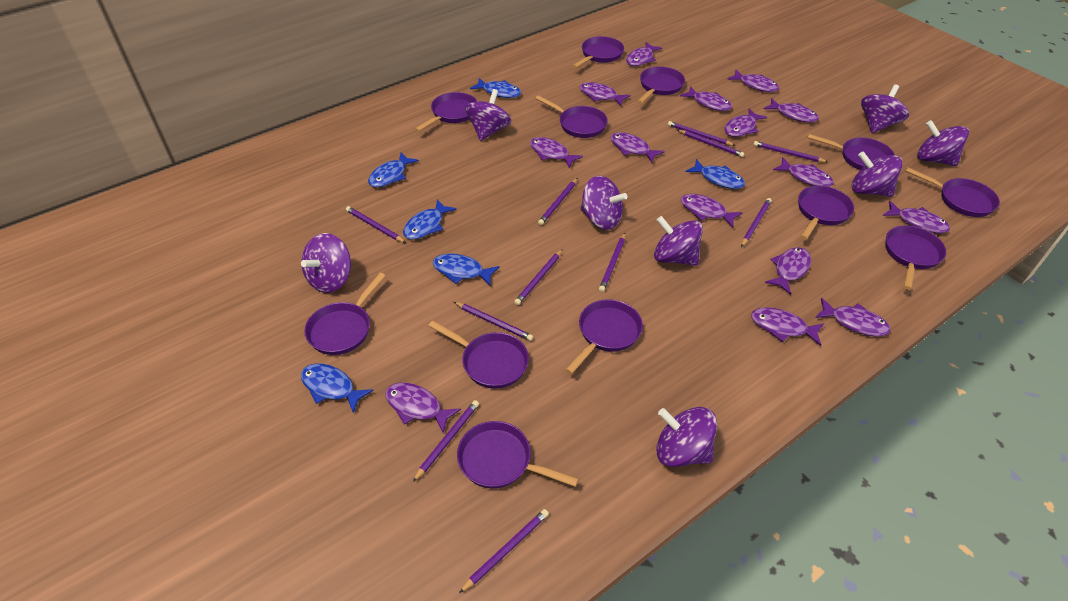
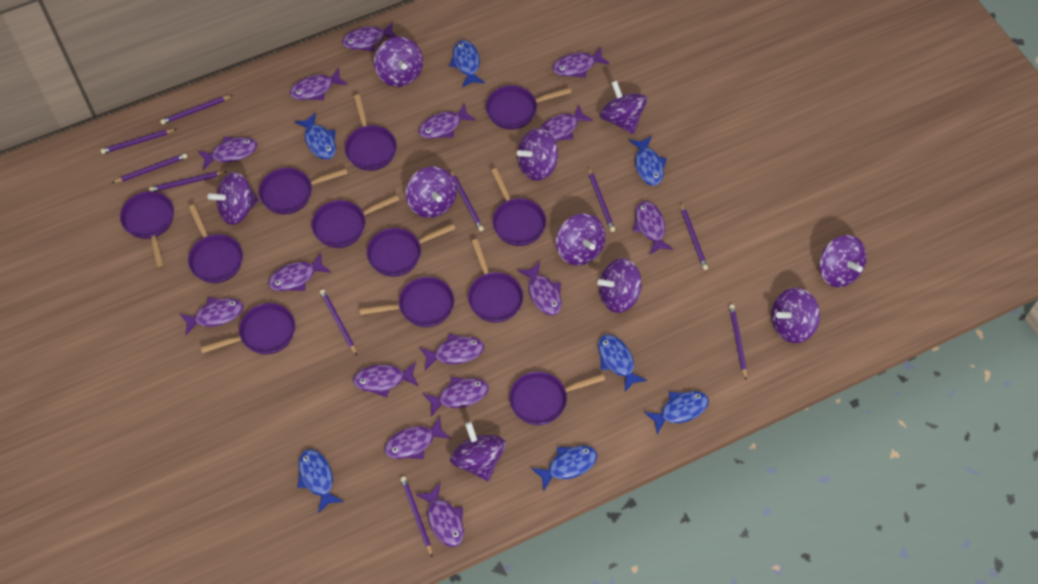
blue fish: 6 -> 7
purple pencil: 11 -> 10
purple spinning top: 8 -> 10

